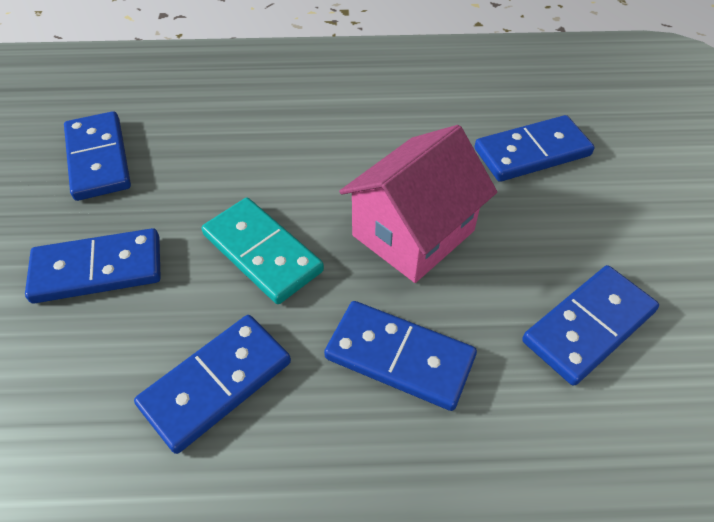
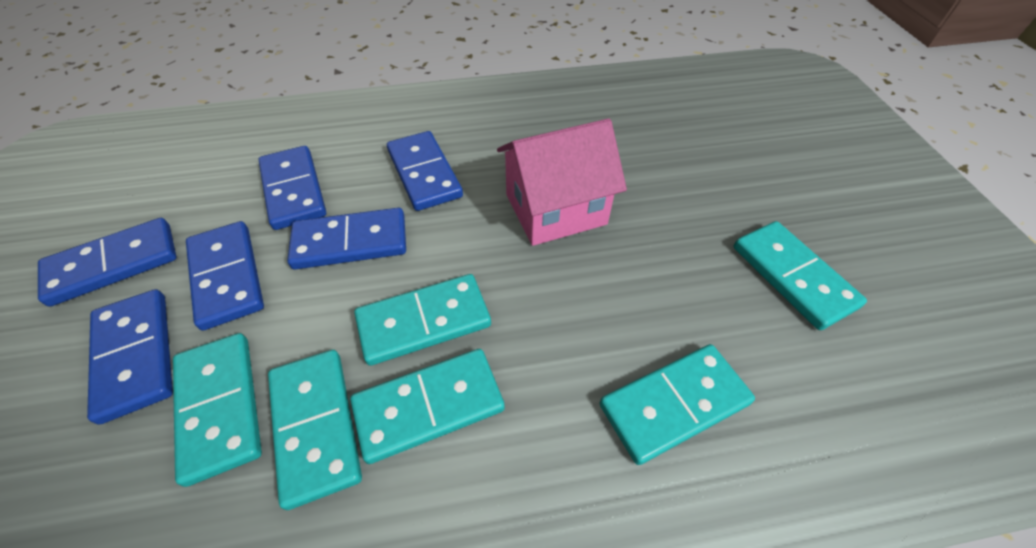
turquoise domino: 1 -> 6

